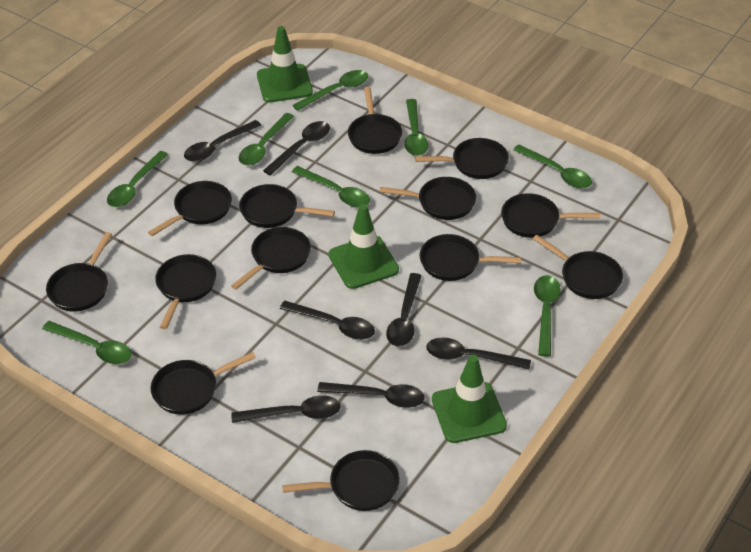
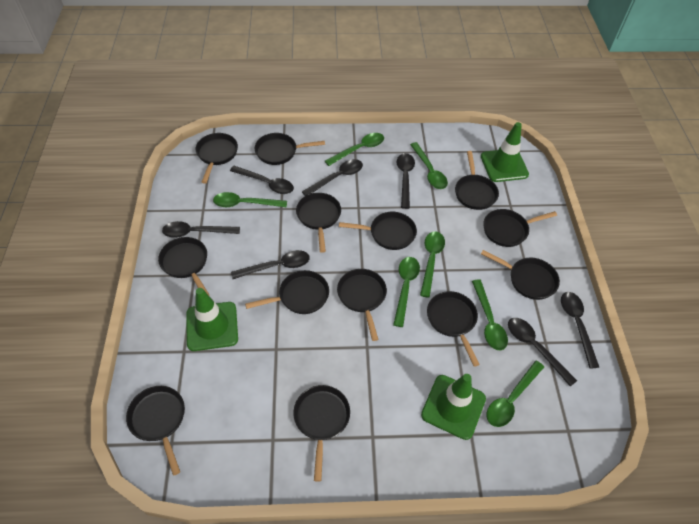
green spoon: 8 -> 7

